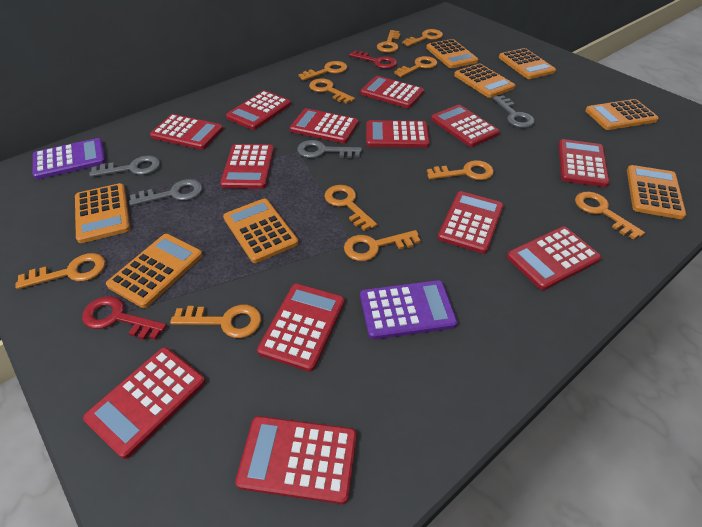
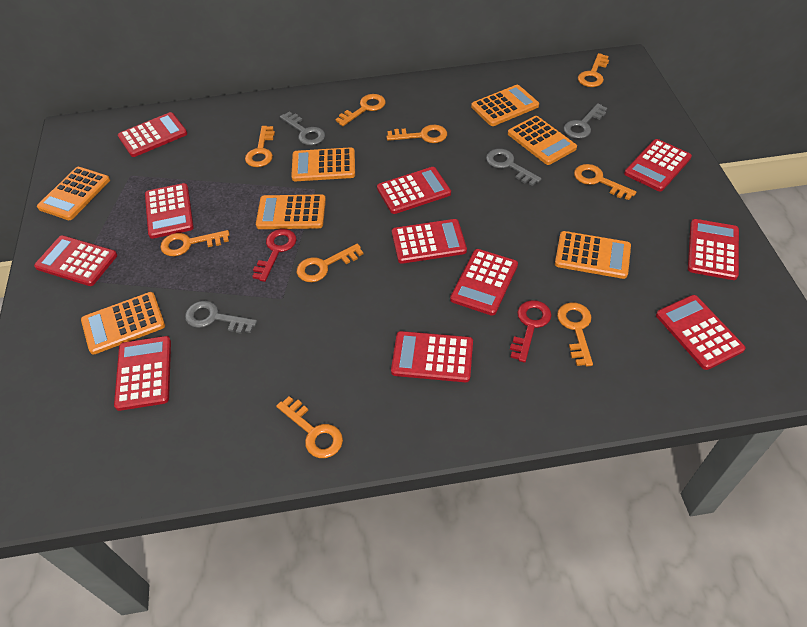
orange calculator: 8 -> 7
orange key: 11 -> 9
purple calculator: 2 -> 0
red calculator: 13 -> 11

